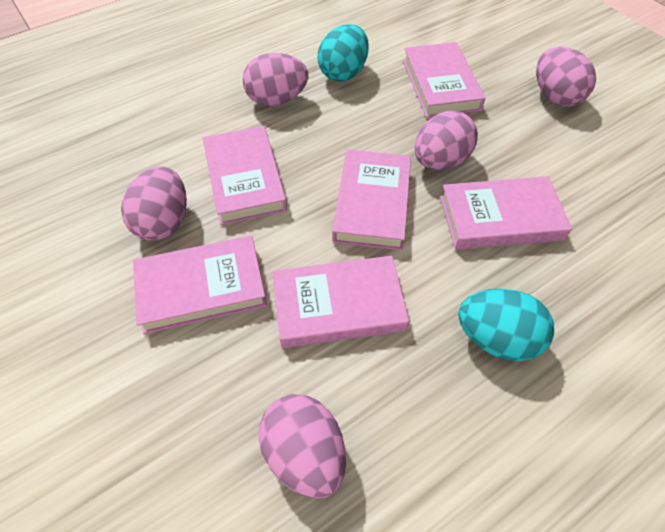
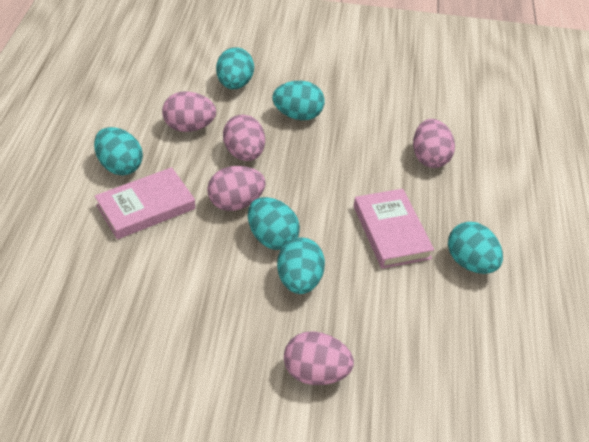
pink book: 6 -> 2
turquoise egg: 2 -> 6

